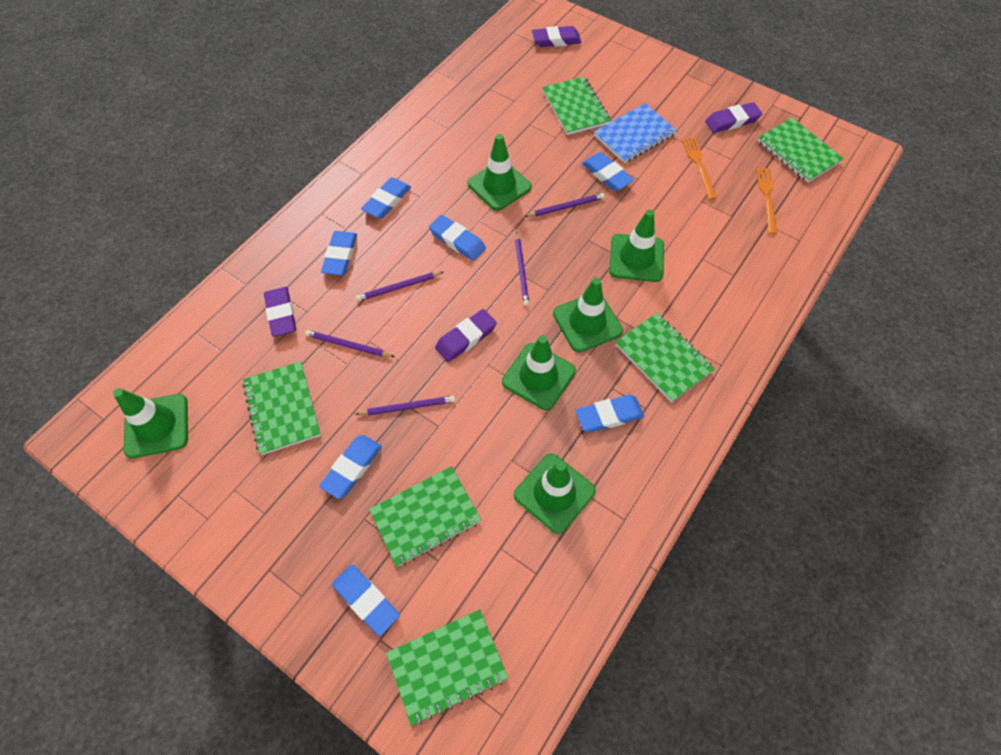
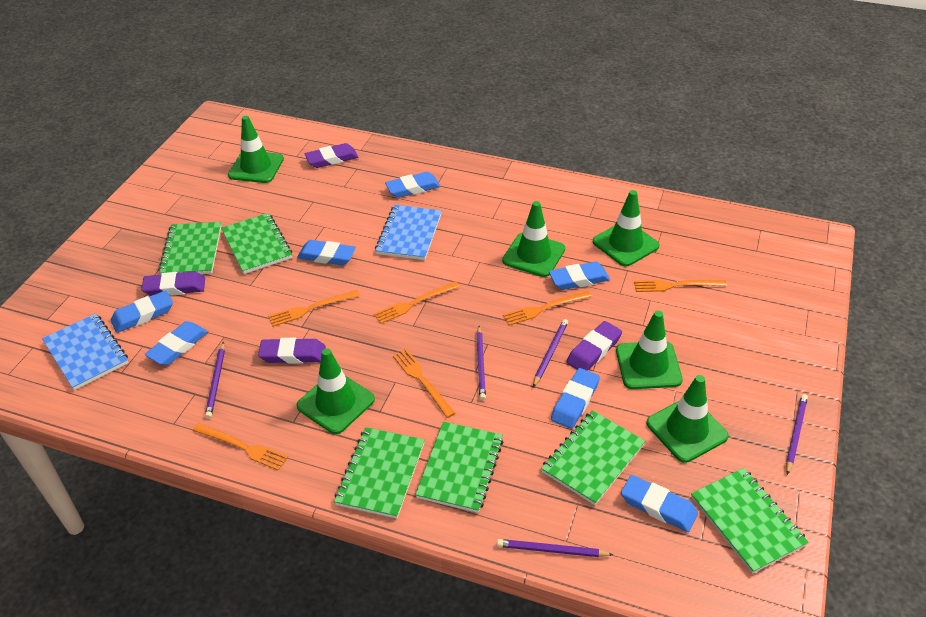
blue notebook: 1 -> 2
orange fork: 2 -> 6

